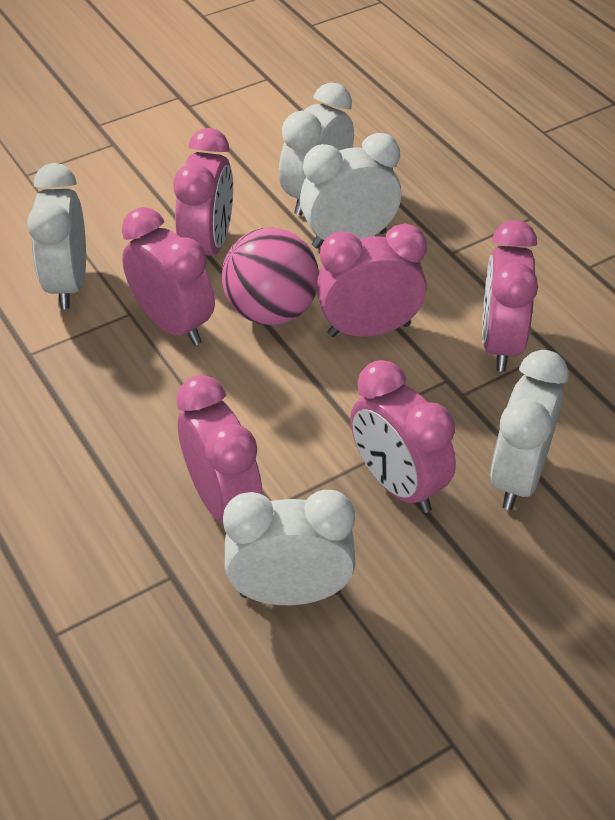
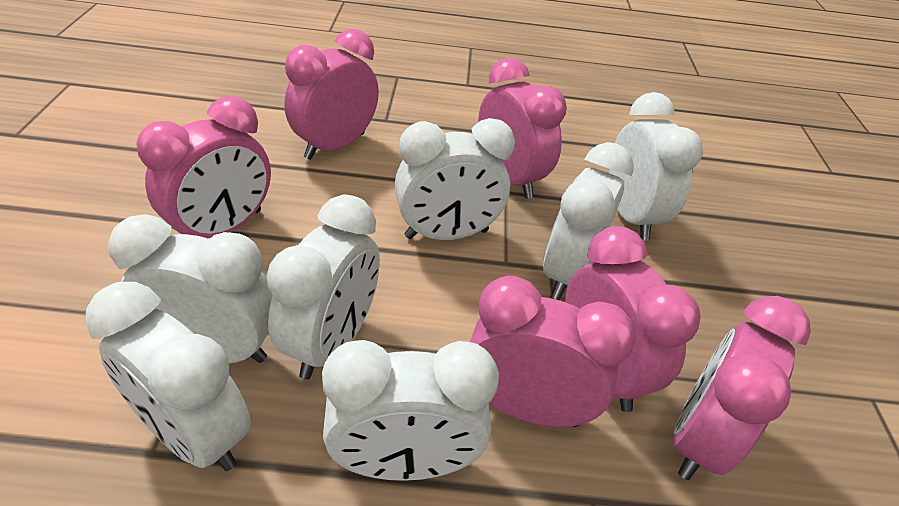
pink ball: 1 -> 0
white clock: 5 -> 7

